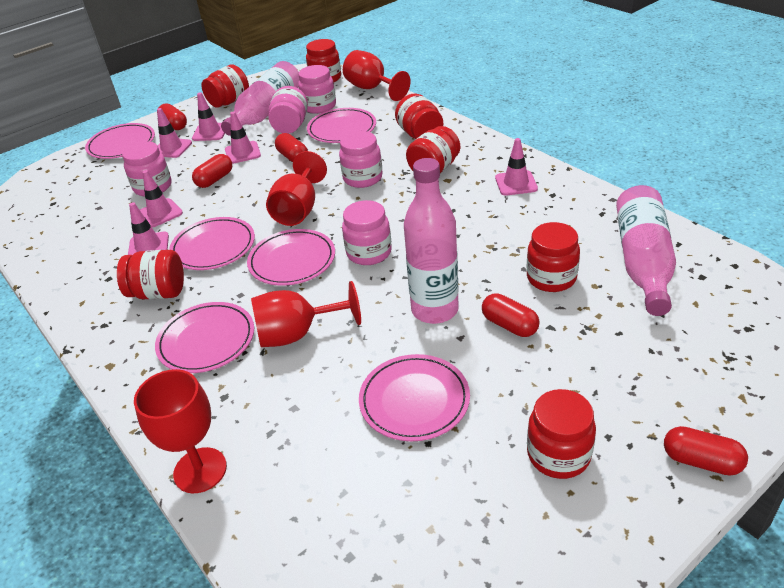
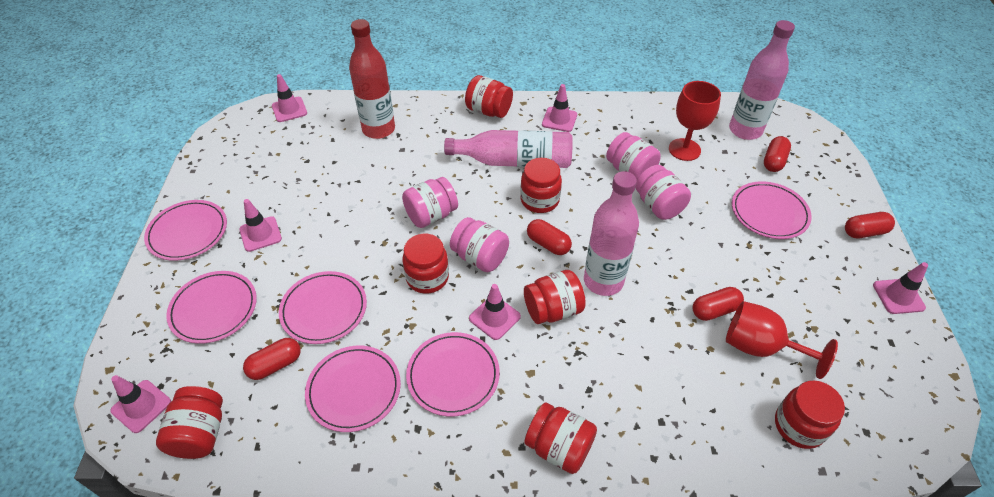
pink jar: 5 -> 4
red bottle: 0 -> 1
red goblet: 4 -> 2

